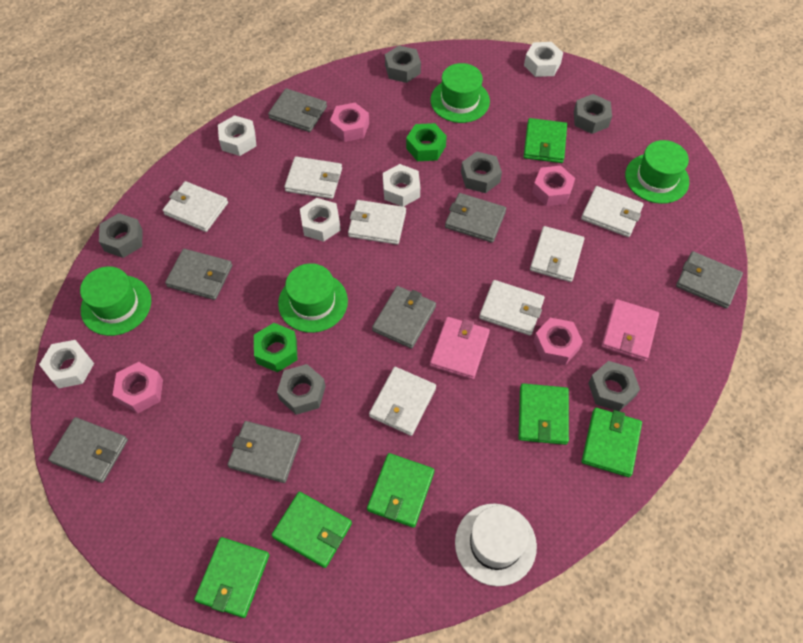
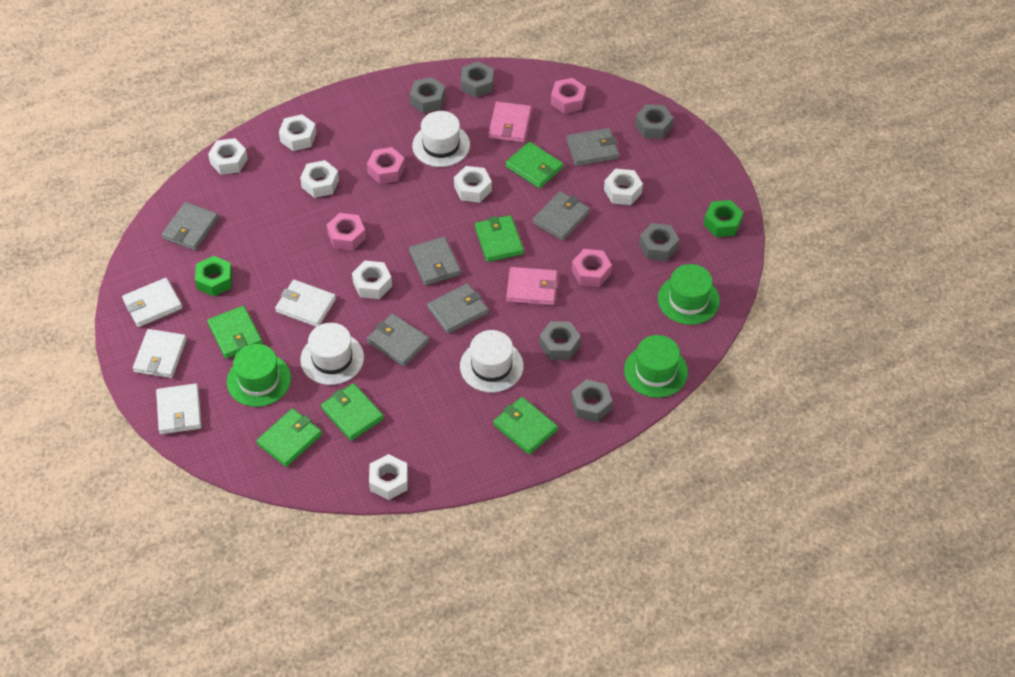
green hat: 4 -> 3
grey wallet: 7 -> 6
white hat: 1 -> 3
white nut: 5 -> 7
white wallet: 7 -> 4

